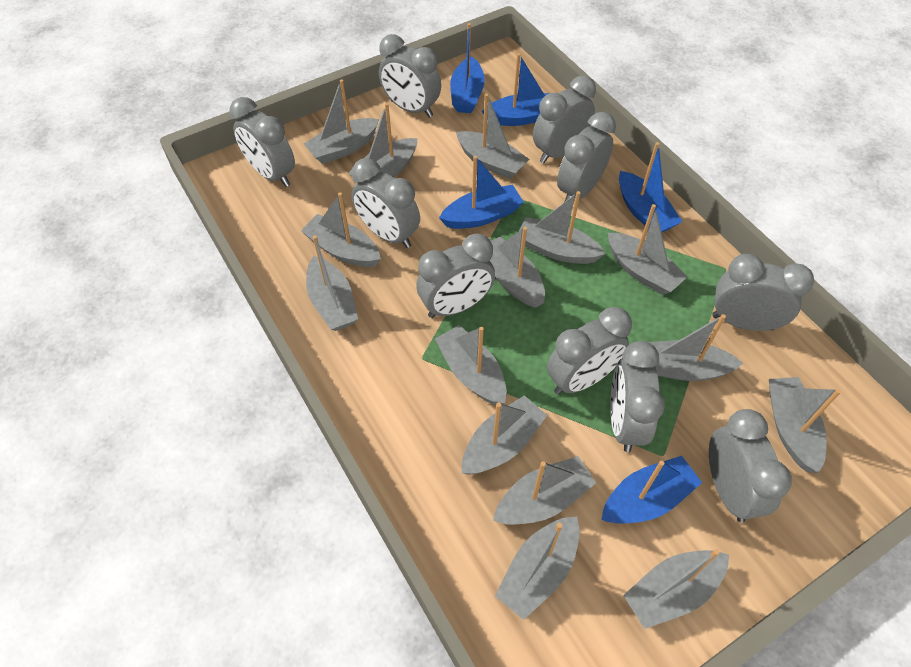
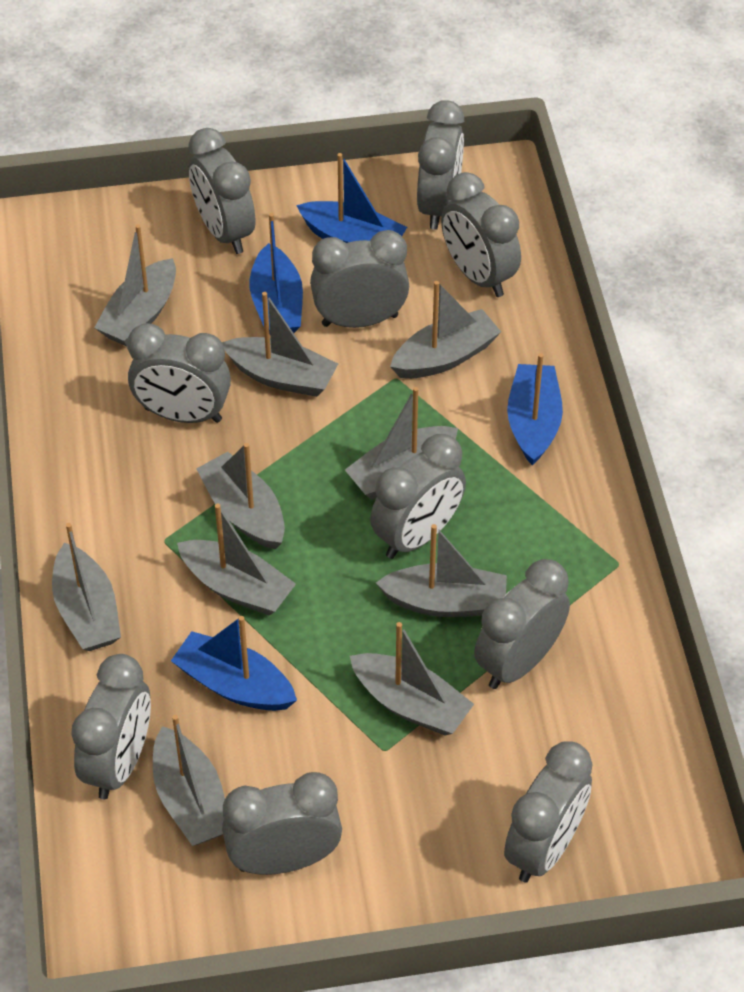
blue boat: 5 -> 4
grey boat: 15 -> 10

